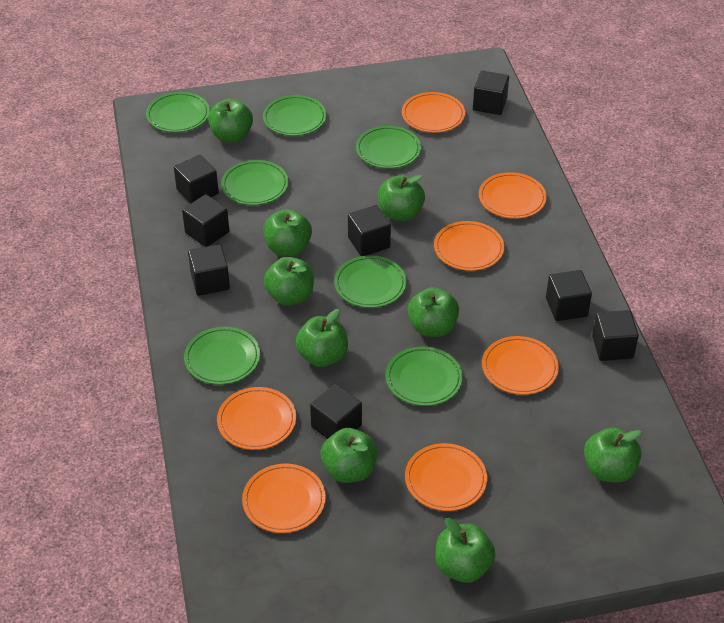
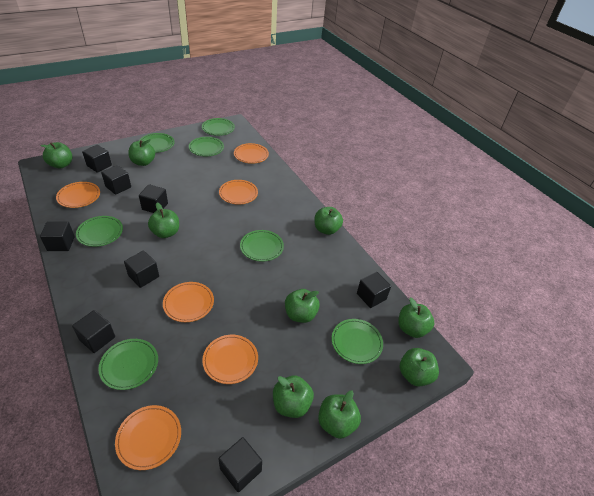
orange plate: 7 -> 6

